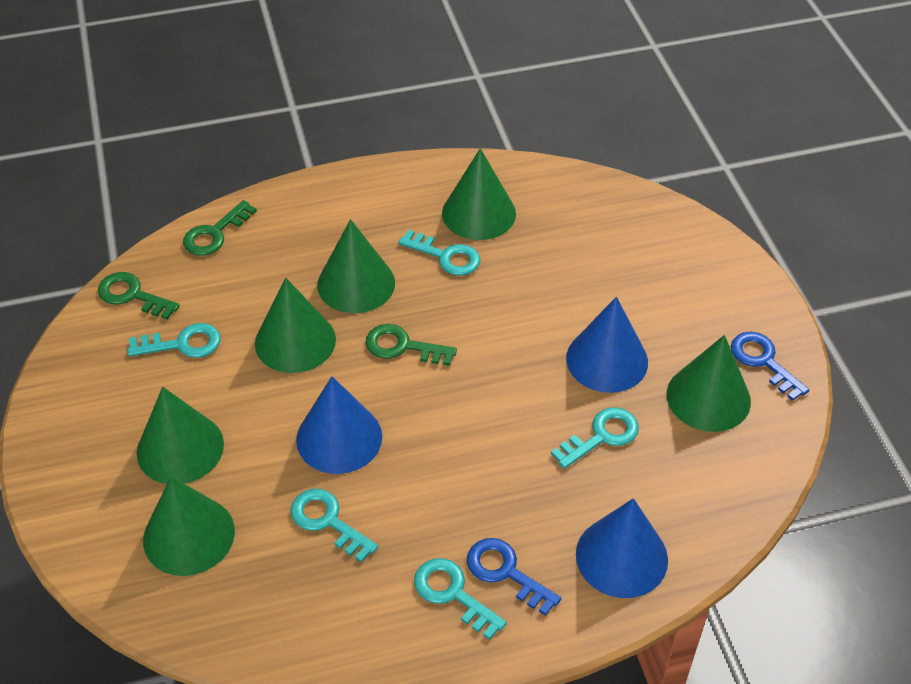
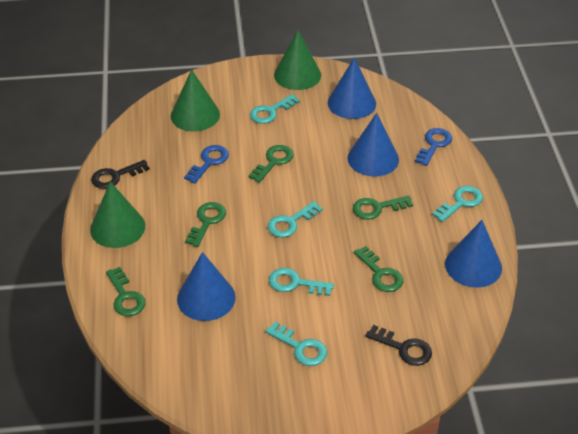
black key: 0 -> 2
blue cone: 3 -> 4
green cone: 6 -> 3
green key: 3 -> 5

